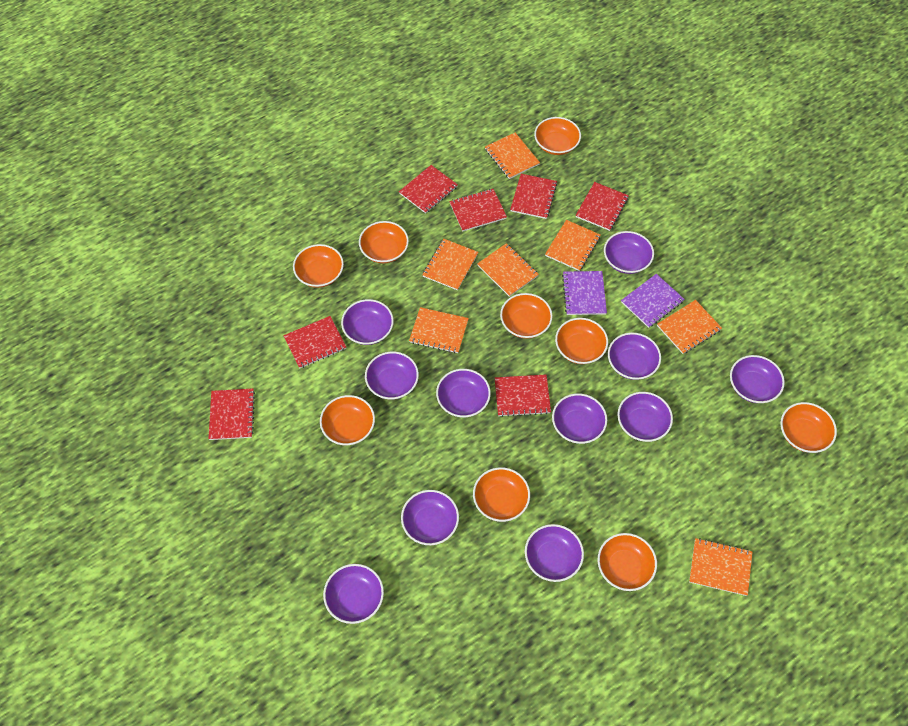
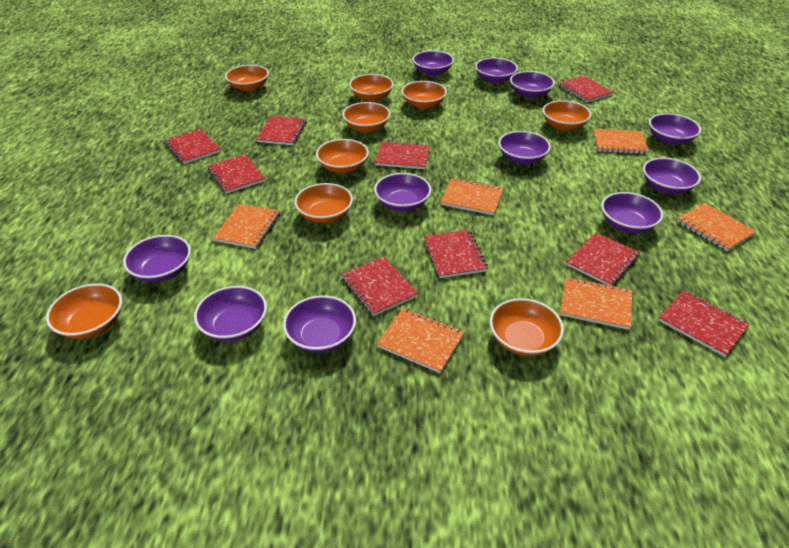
orange notebook: 7 -> 6
purple notebook: 2 -> 0
red notebook: 7 -> 9

